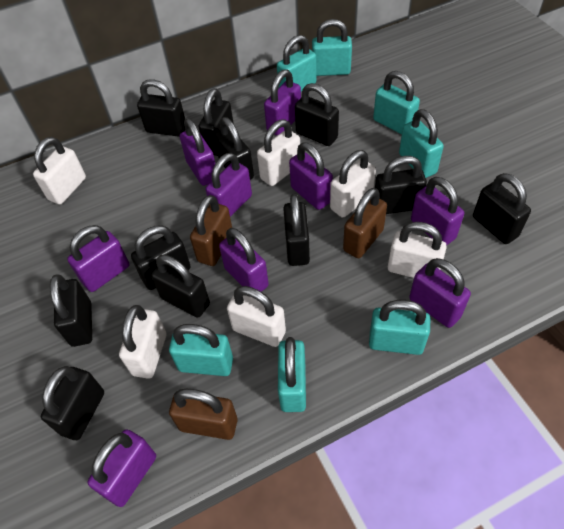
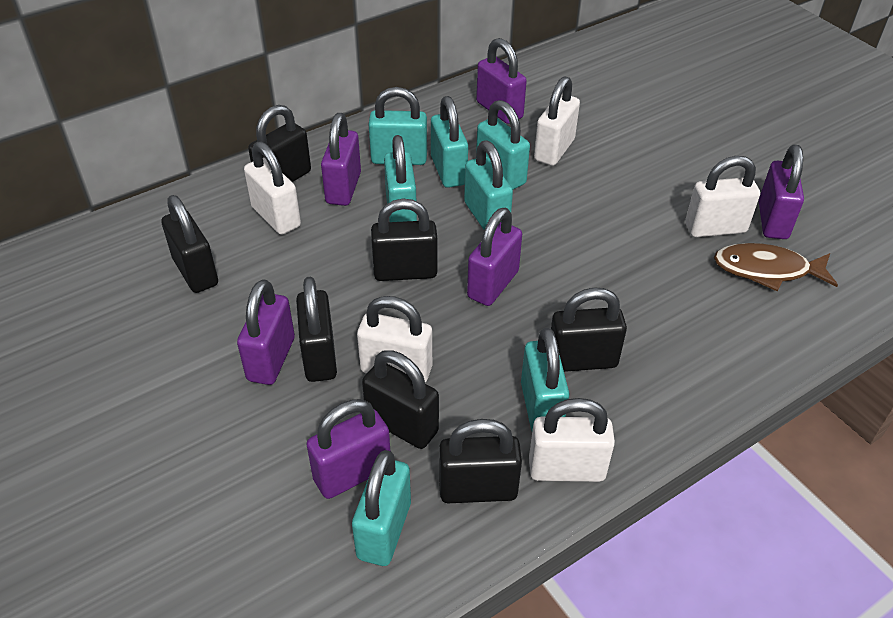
black padlock: 11 -> 7
brown fish: 0 -> 1
brown padlock: 3 -> 0
purple padlock: 9 -> 6
white padlock: 6 -> 5

